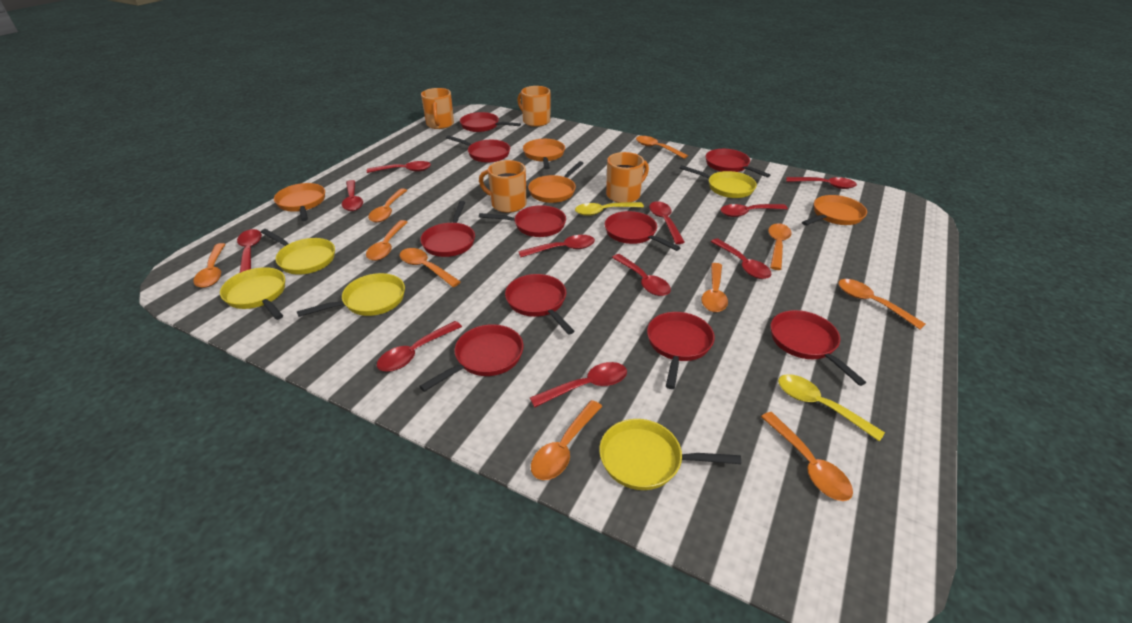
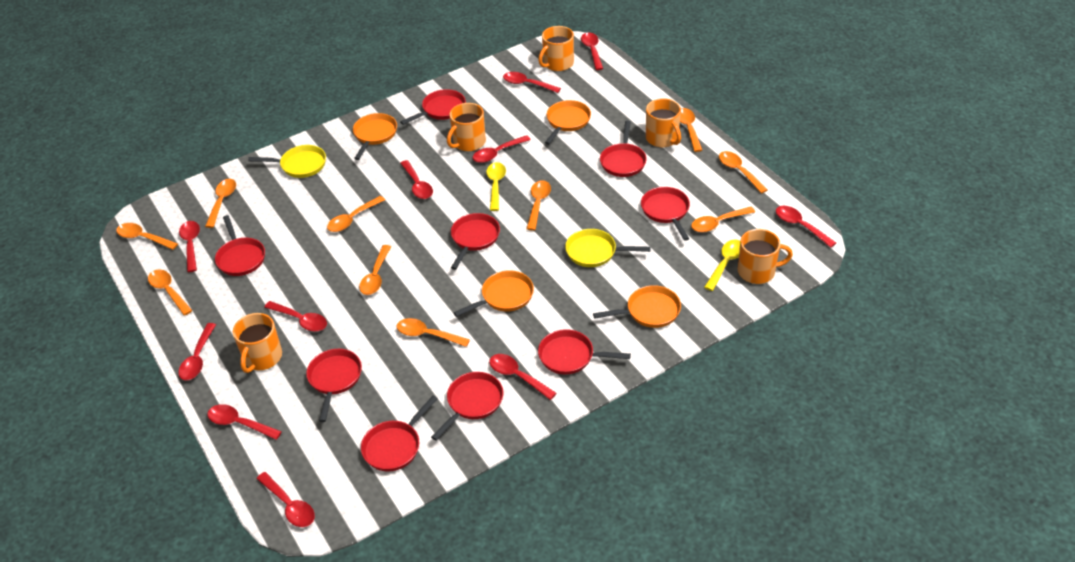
orange mug: 4 -> 5
red pan: 10 -> 9
yellow pan: 5 -> 2

